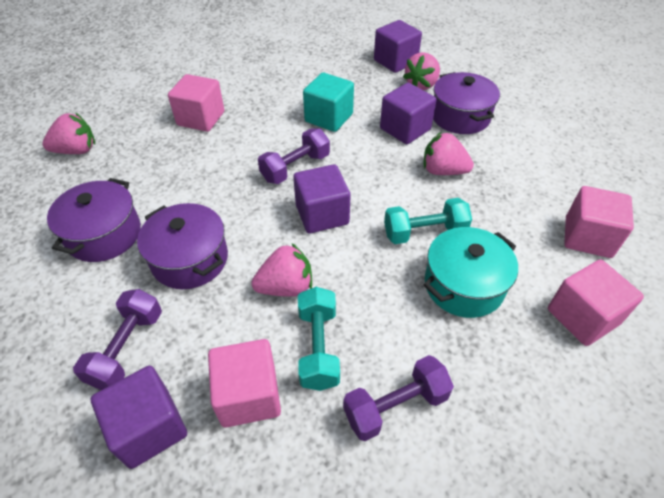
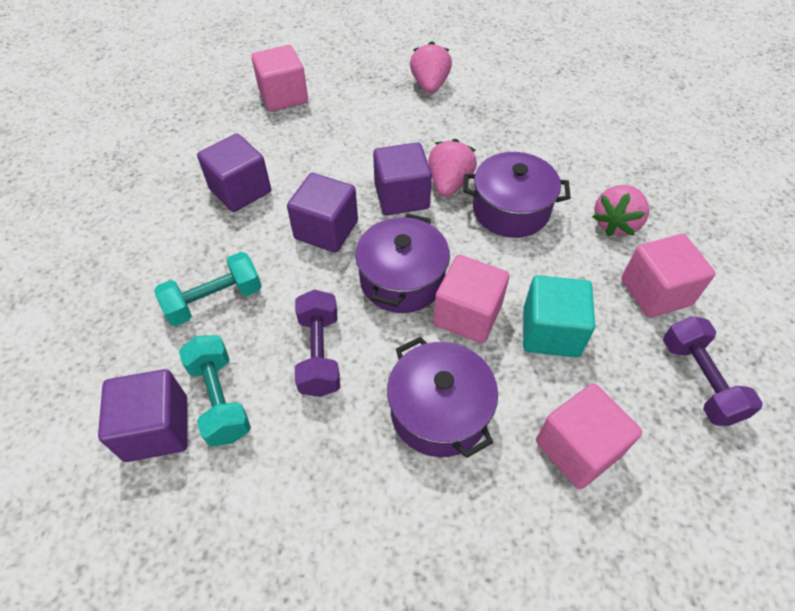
pink strawberry: 4 -> 3
purple dumbbell: 3 -> 2
turquoise pot: 1 -> 0

